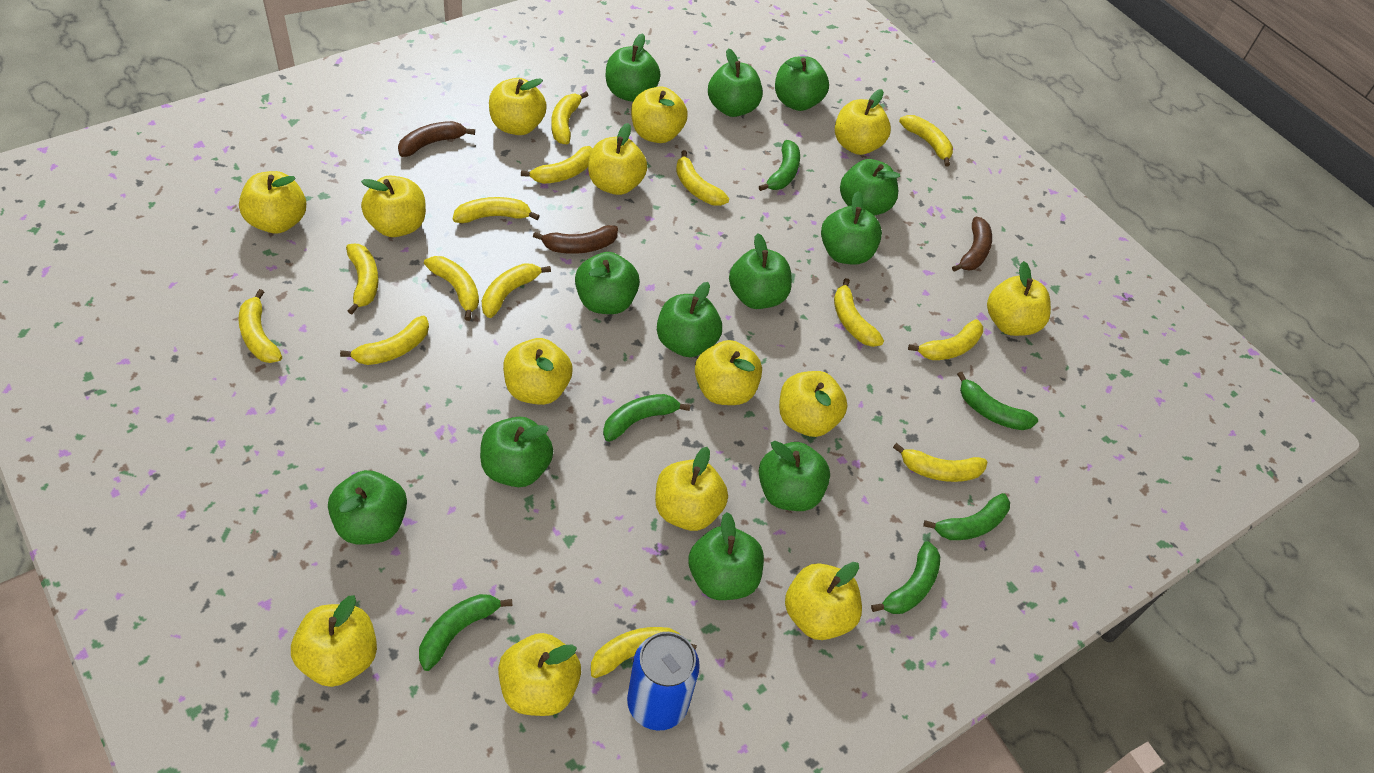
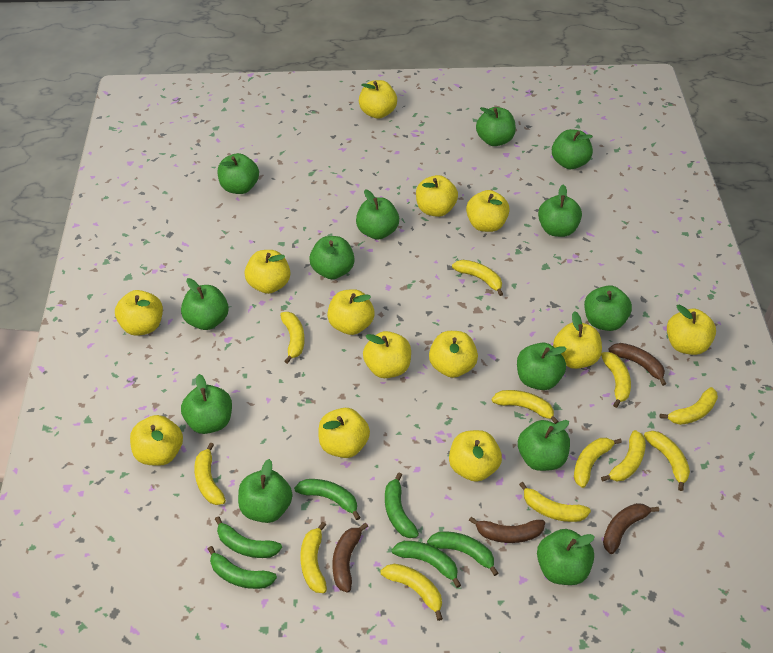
blue can: 1 -> 0
brown banana: 3 -> 4
green apple: 12 -> 13
yellow apple: 14 -> 13
yellow banana: 14 -> 12

